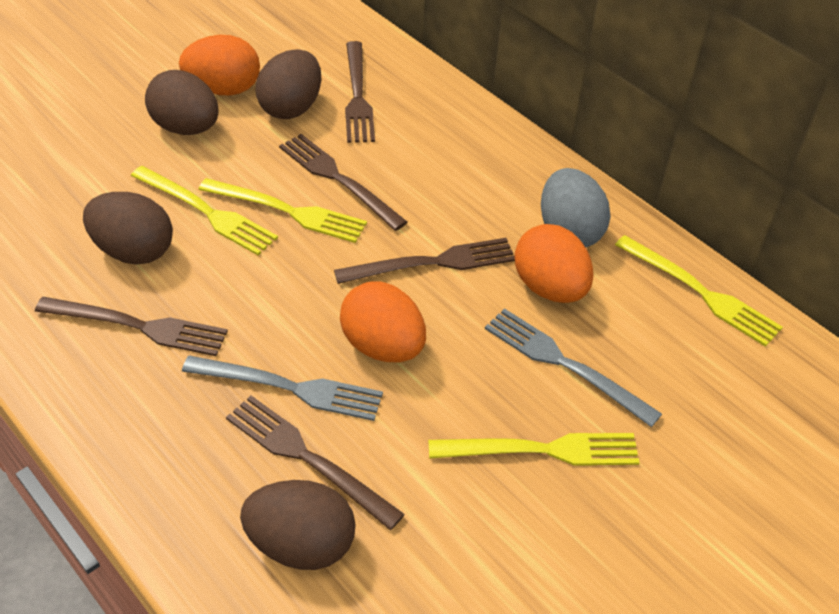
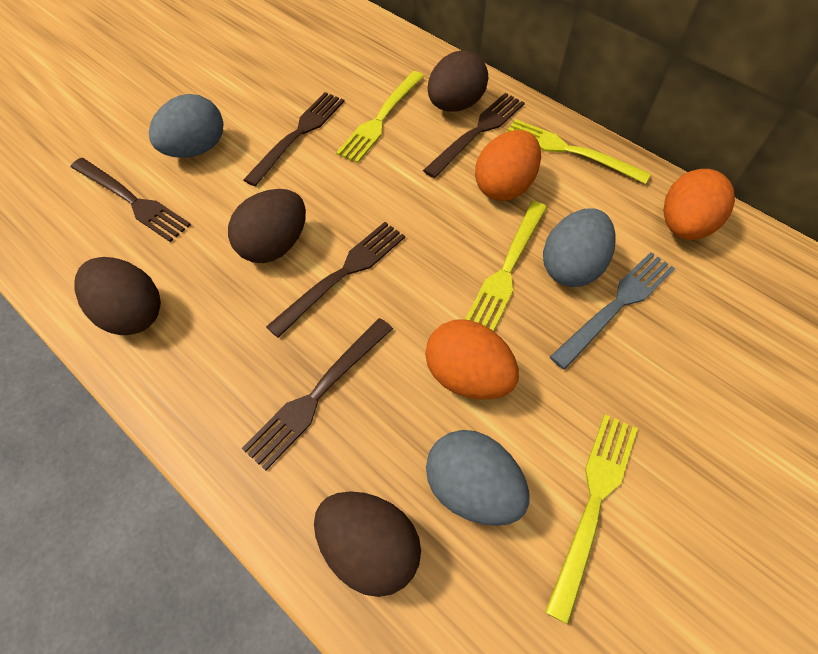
grey egg: 1 -> 3
grey fork: 2 -> 1

